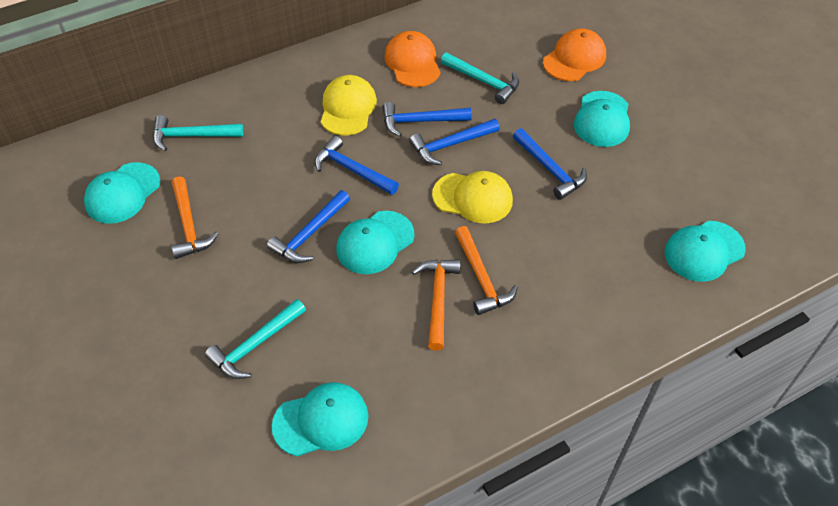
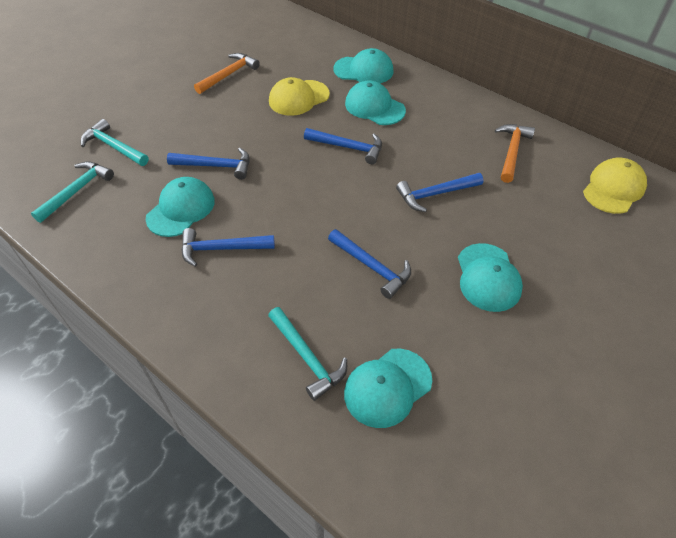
orange cap: 2 -> 0
orange hammer: 3 -> 2

